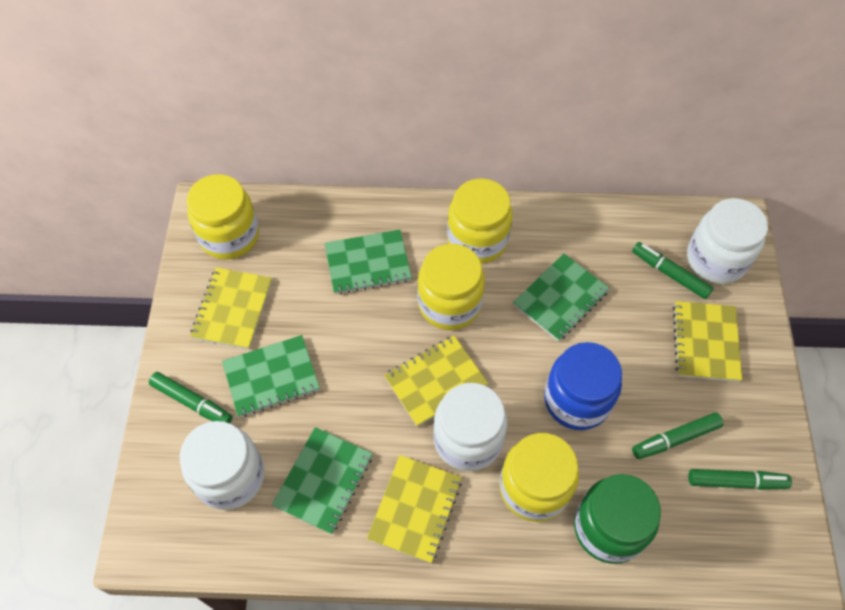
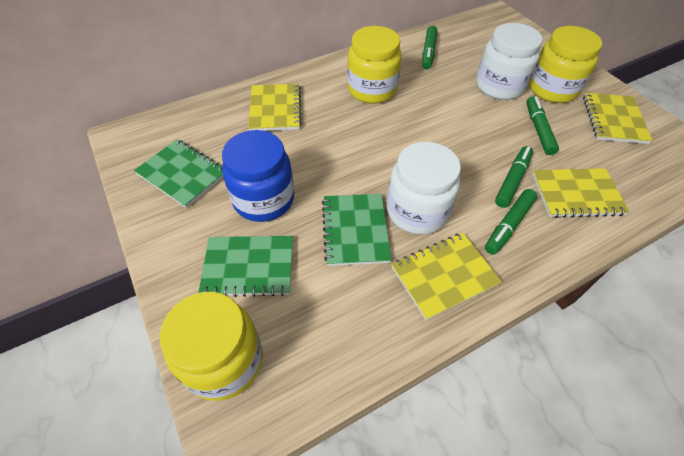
green jar: 1 -> 0
green notebook: 4 -> 3
white jar: 3 -> 2
yellow jar: 4 -> 3

